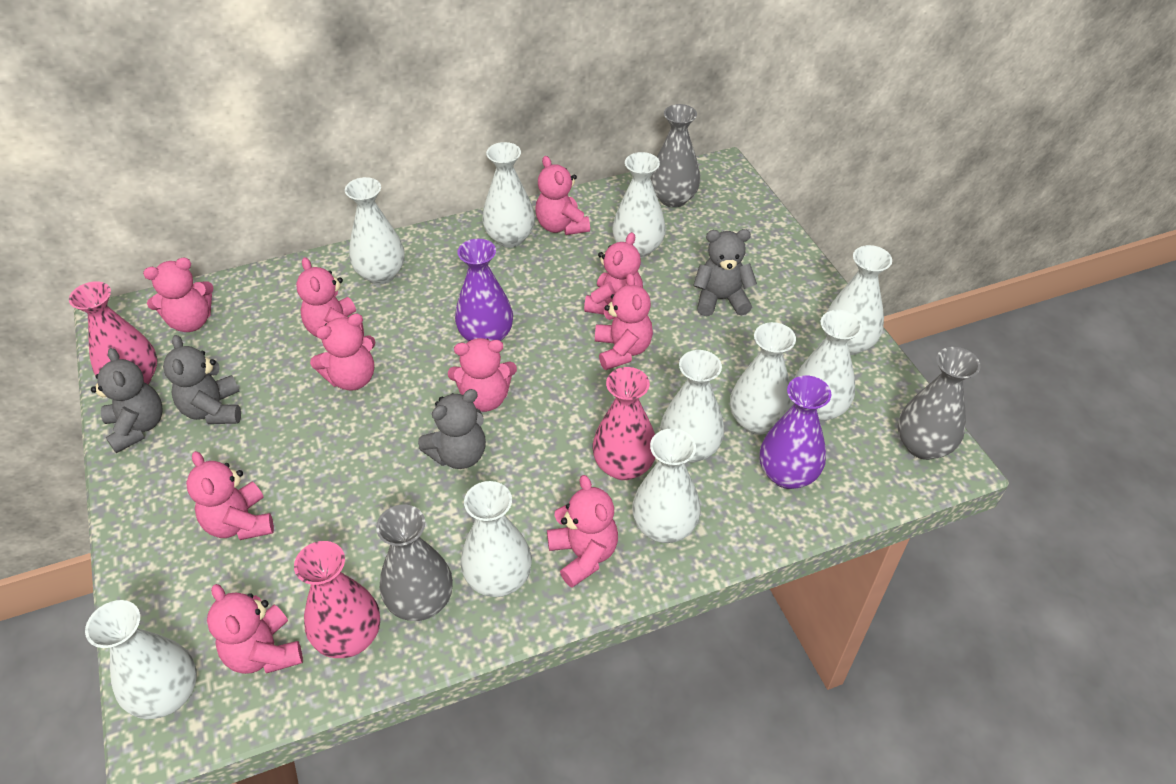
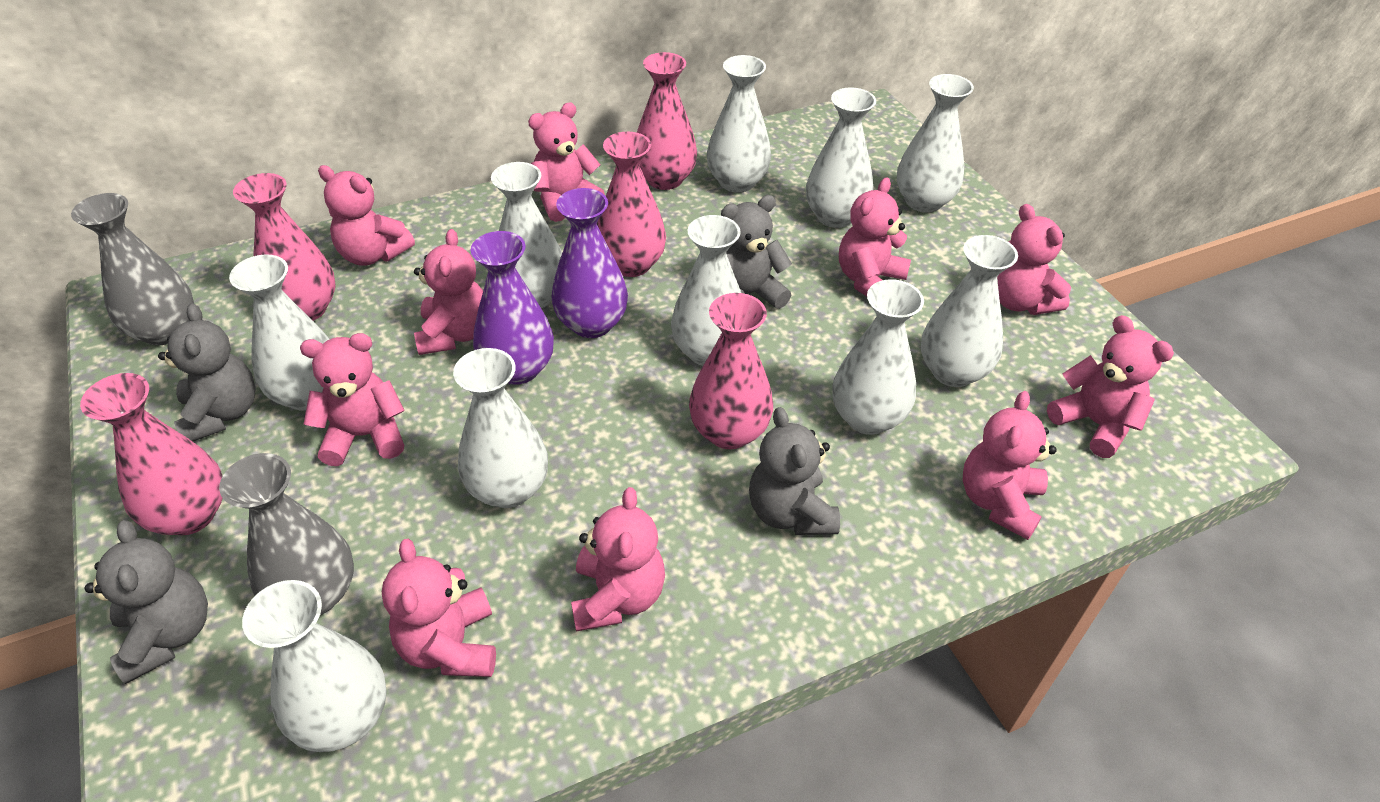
grey vase: 3 -> 2
pink vase: 3 -> 5

